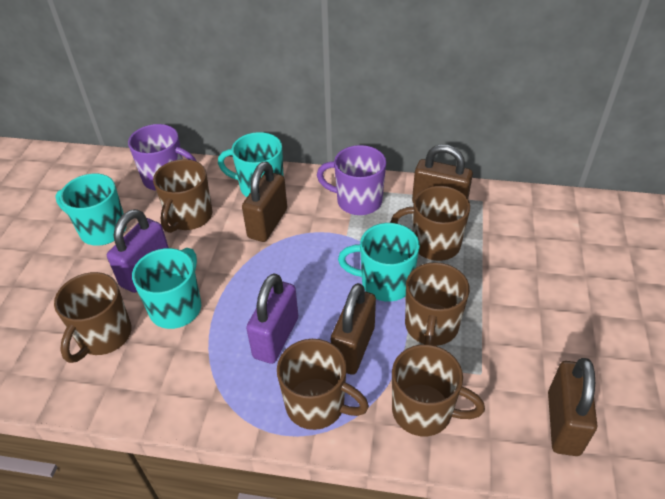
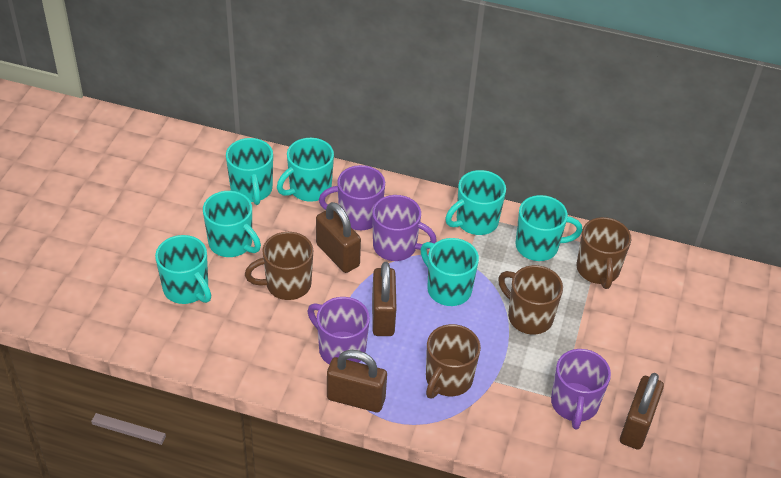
brown mug: 6 -> 4
purple mug: 2 -> 4
purple padlock: 2 -> 0
turquoise mug: 4 -> 7

